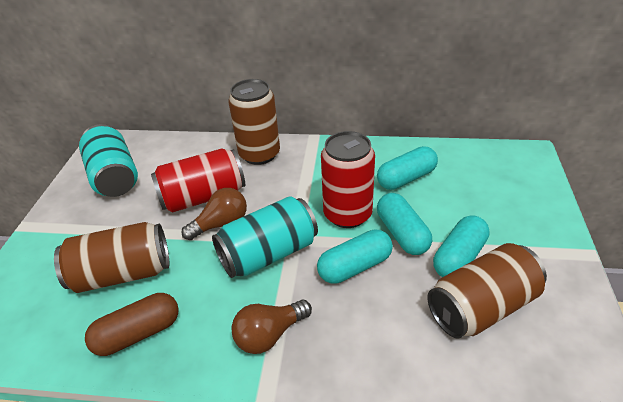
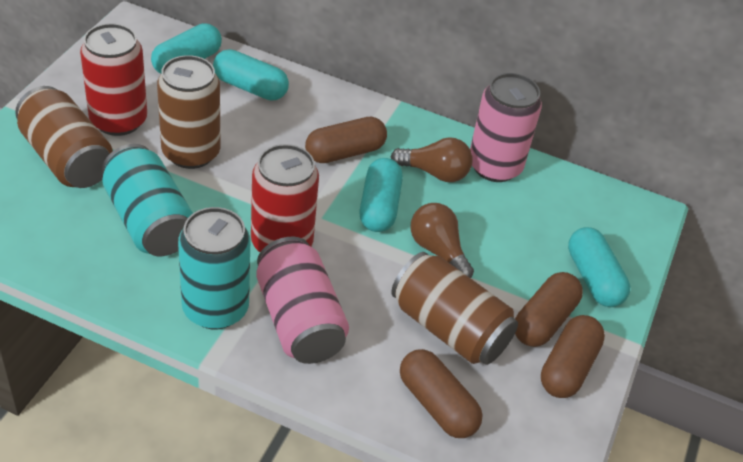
brown capsule: 1 -> 4
pink can: 0 -> 2

